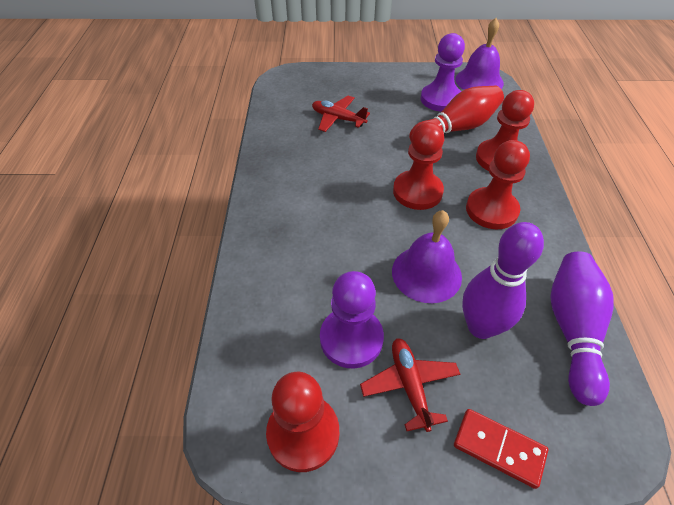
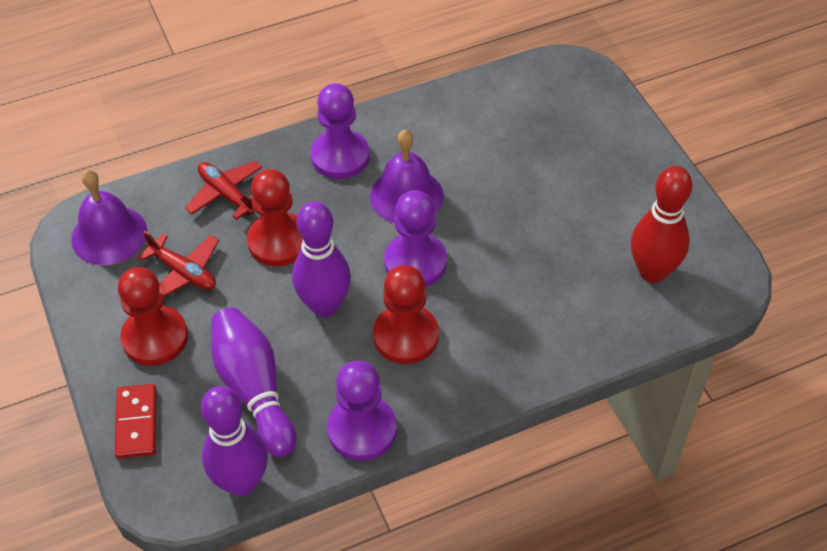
purple bowling pin: 2 -> 3
purple pawn: 2 -> 3
red pawn: 4 -> 3

